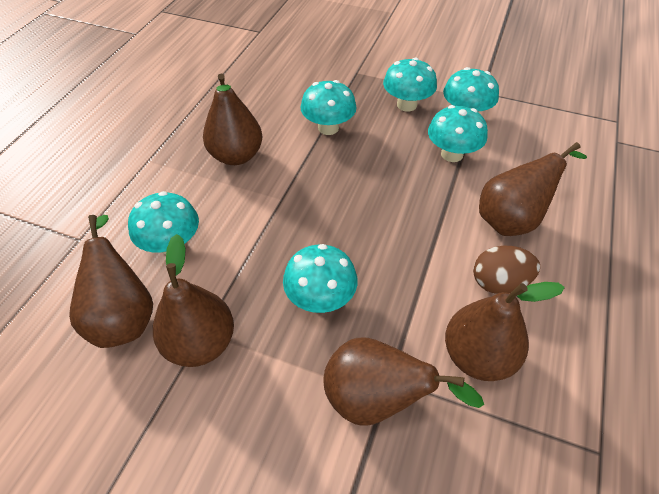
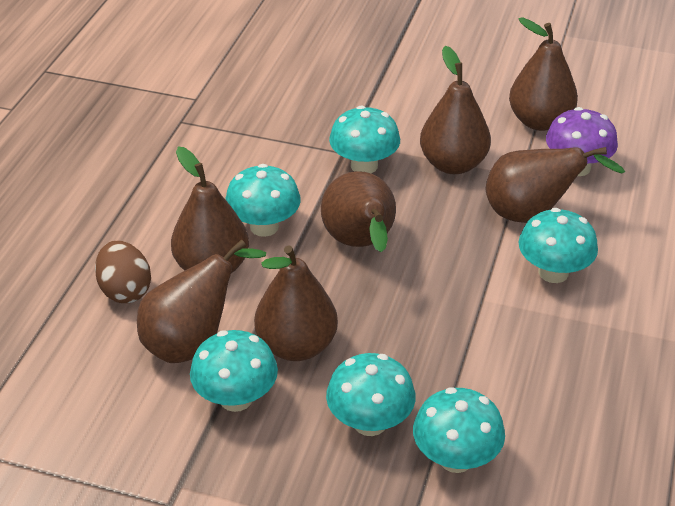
brown pear: 6 -> 7
purple mushroom: 0 -> 1

